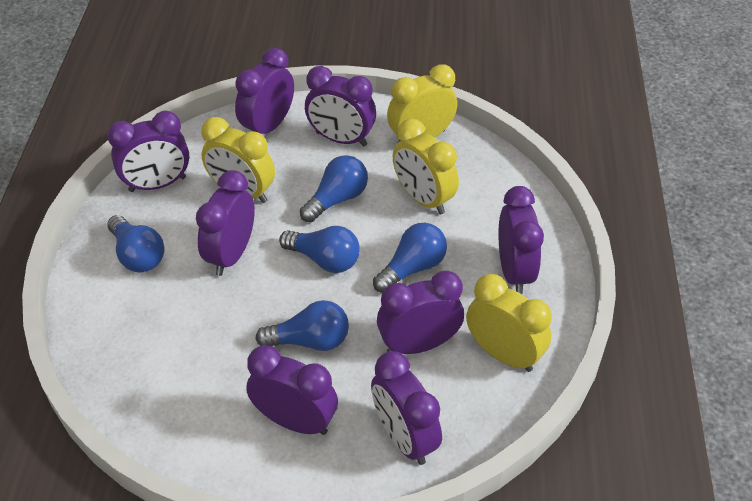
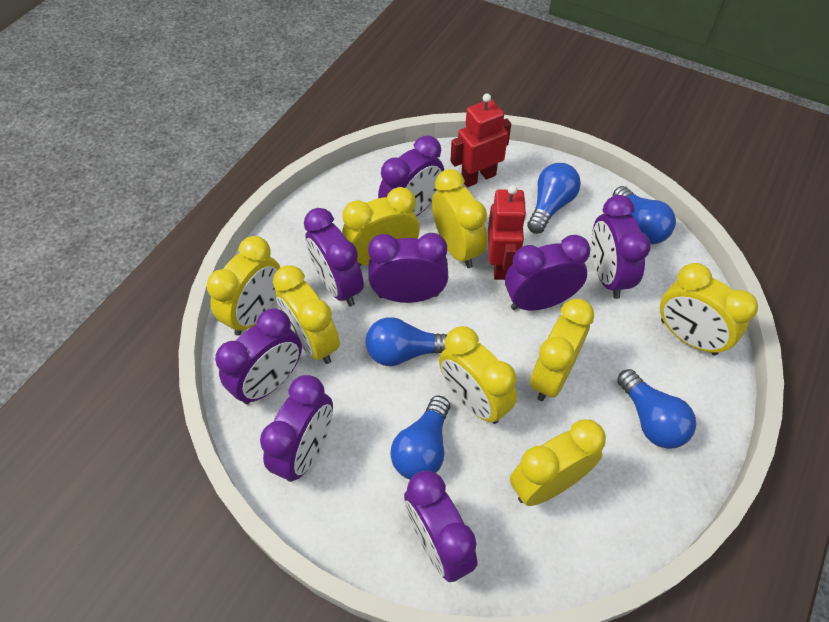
red robot: 0 -> 2
yellow clock: 4 -> 8

